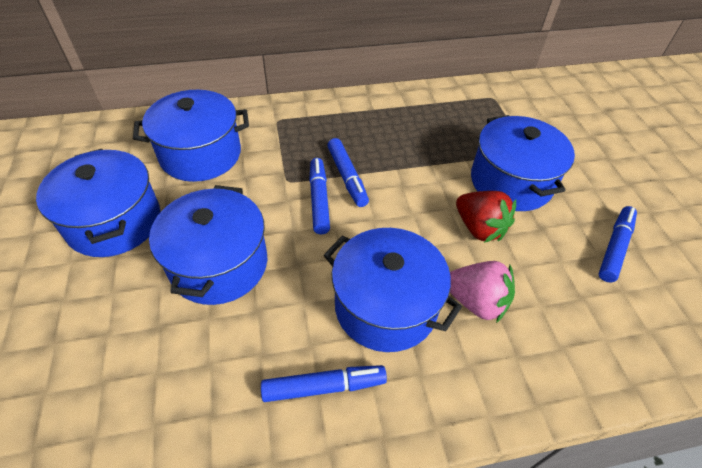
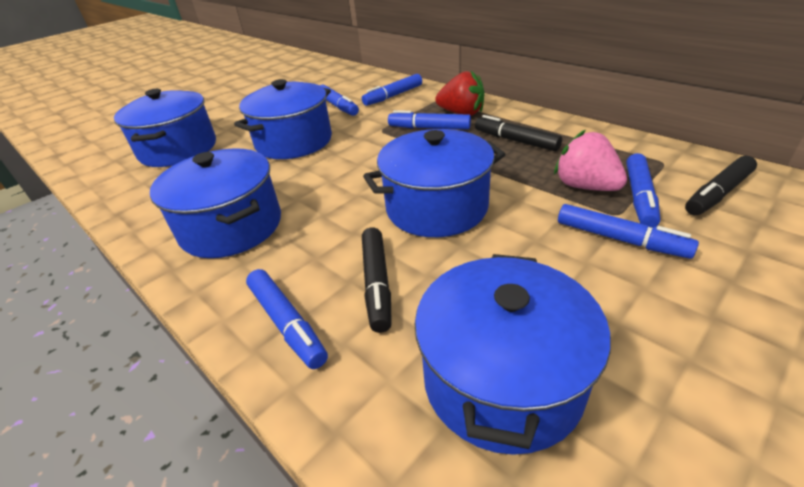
black marker: 0 -> 3
blue marker: 4 -> 6

